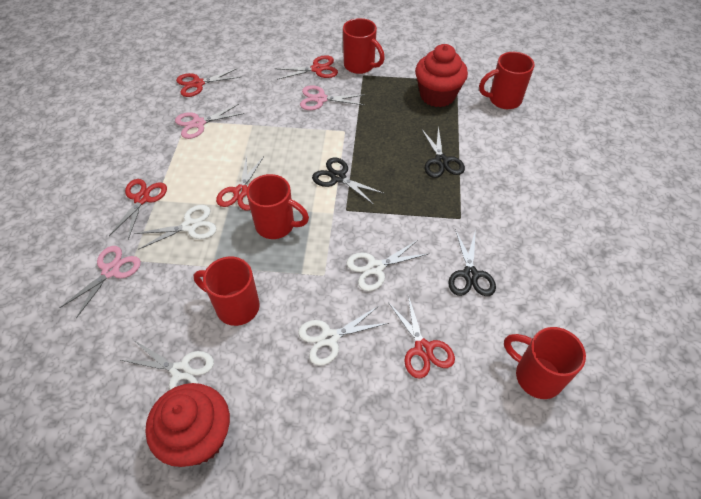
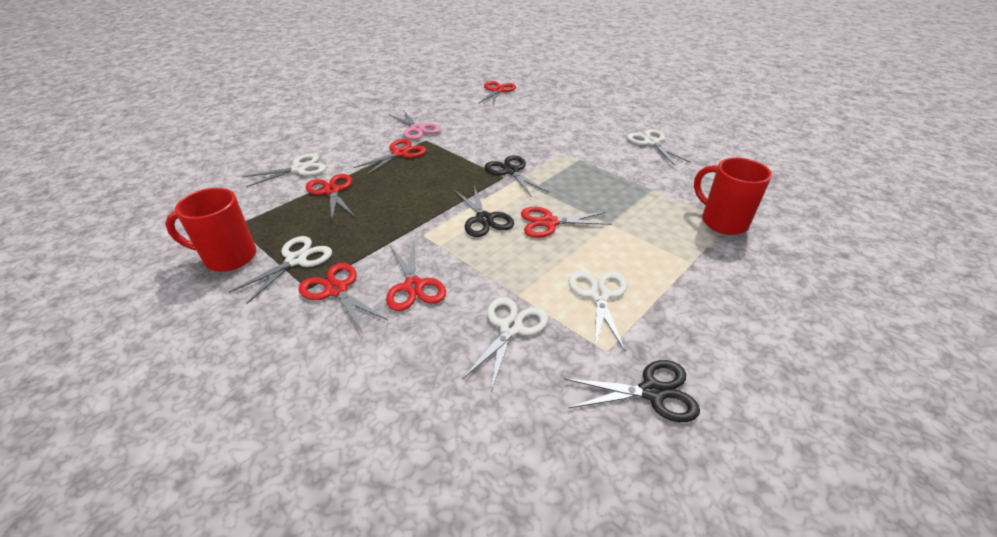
pink scissors: 3 -> 1
red cupcake: 2 -> 0
red mug: 5 -> 2
red scissors: 5 -> 6
white scissors: 4 -> 5

